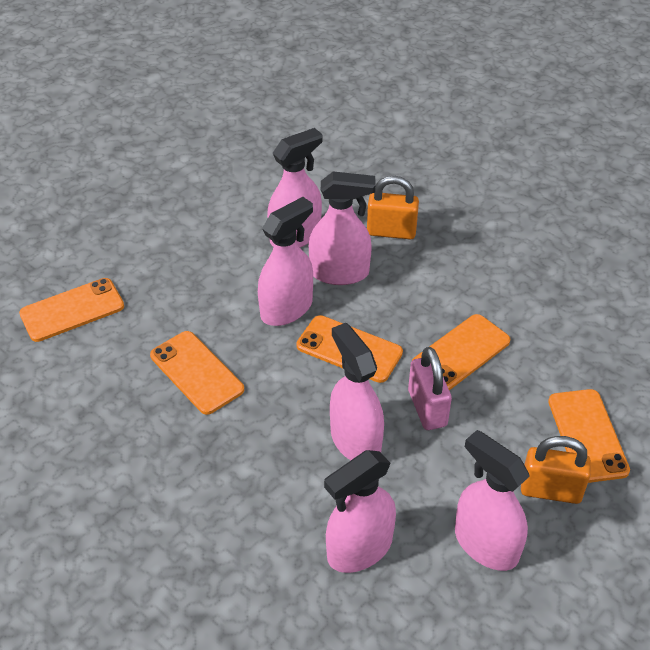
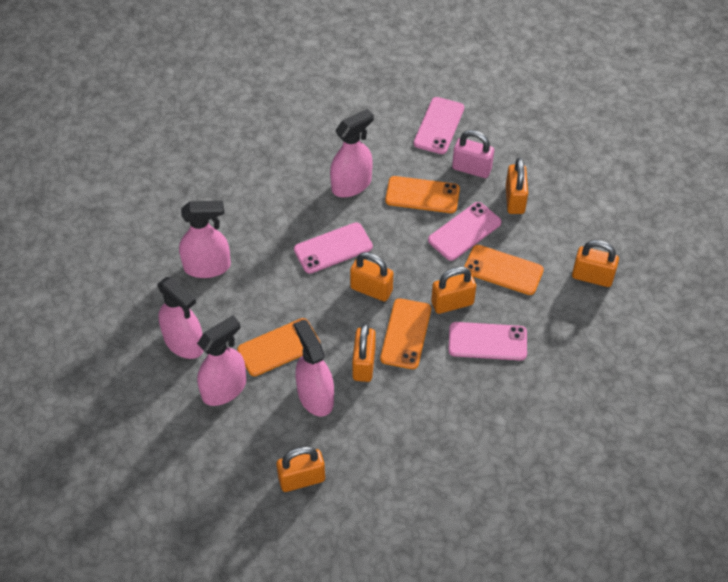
orange padlock: 2 -> 6
orange phone: 5 -> 4
pink phone: 0 -> 4
pink spray bottle: 6 -> 5

